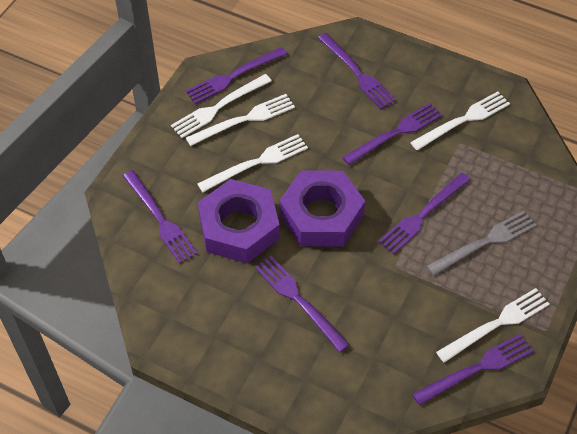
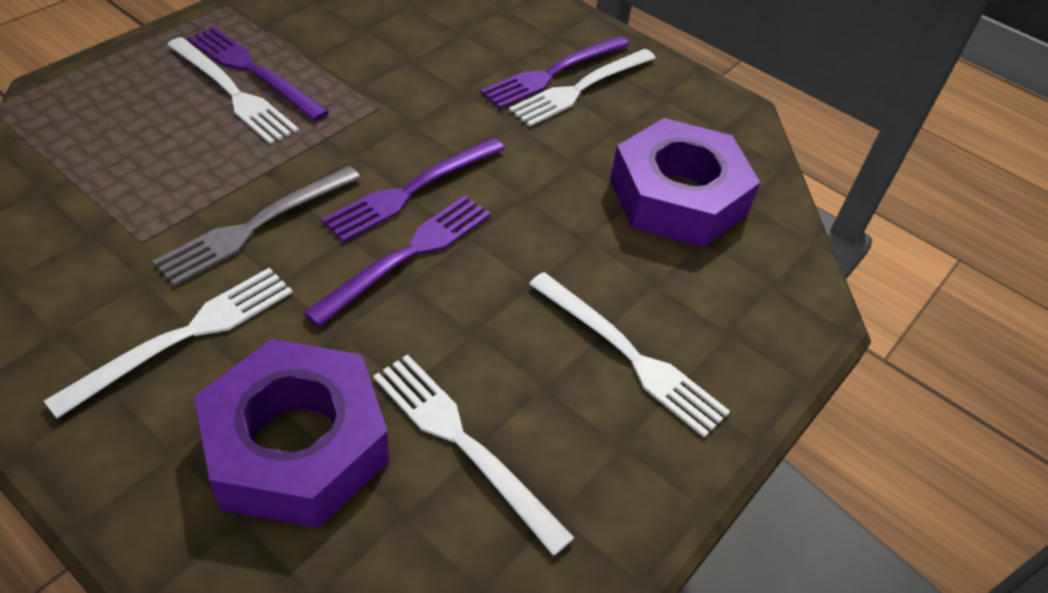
purple fork: 7 -> 4

